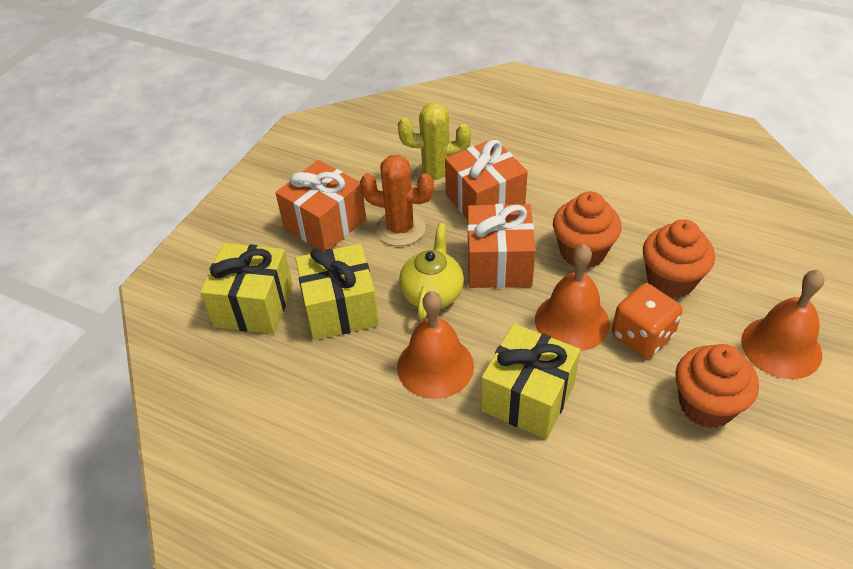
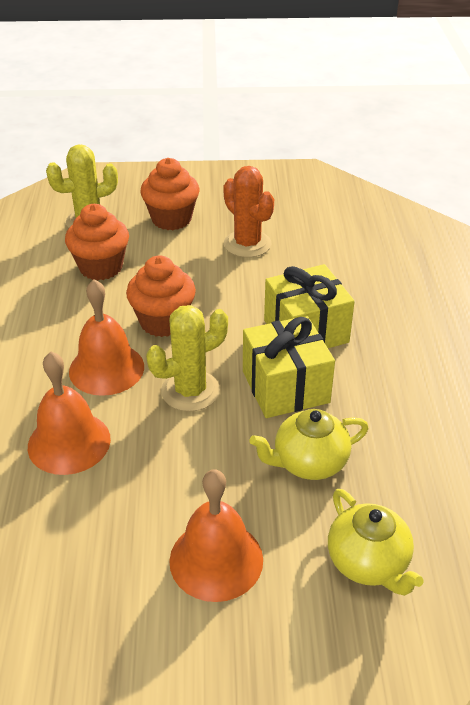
orange dice: 1 -> 0
orange gift: 3 -> 0
yellow cactus: 1 -> 2
yellow gift: 3 -> 2
yellow teapot: 1 -> 2

